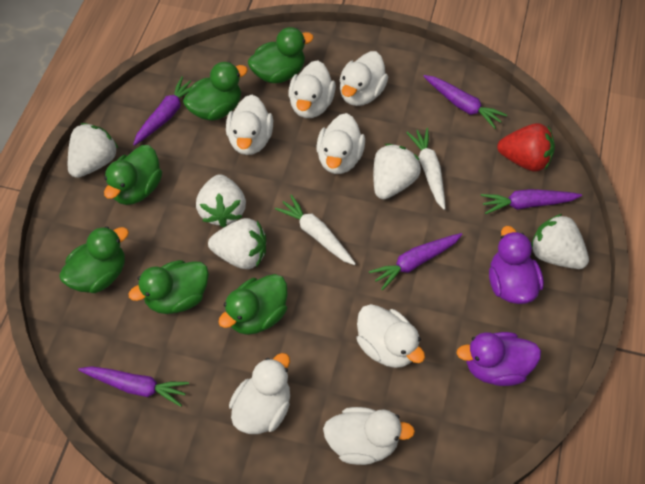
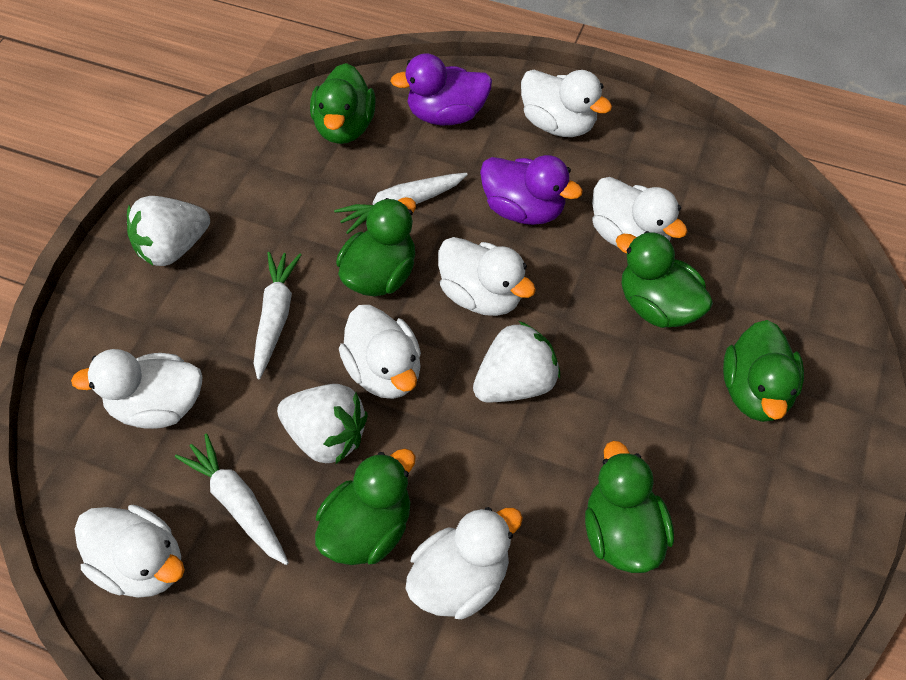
purple carrot: 5 -> 0
red strawberry: 1 -> 0
white carrot: 2 -> 3
white strawberry: 5 -> 3

